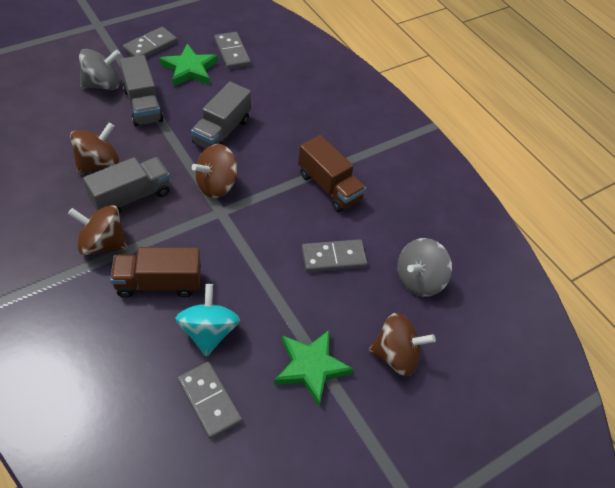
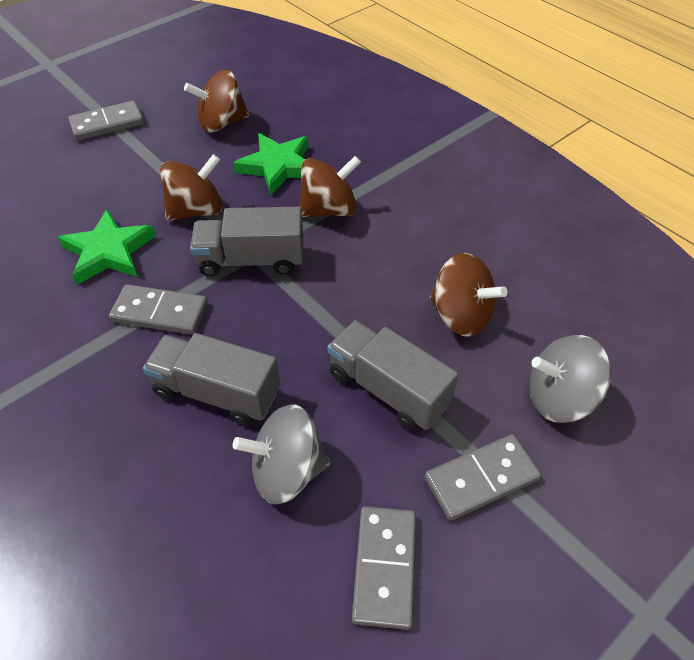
brown truck: 2 -> 0
turquoise spinning top: 1 -> 0

